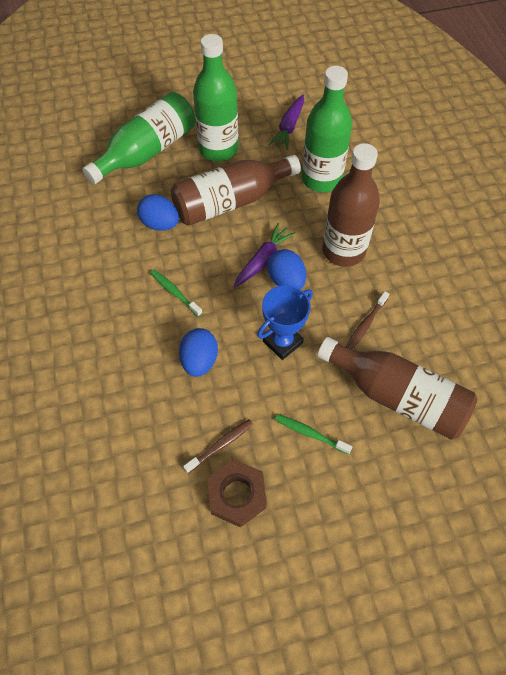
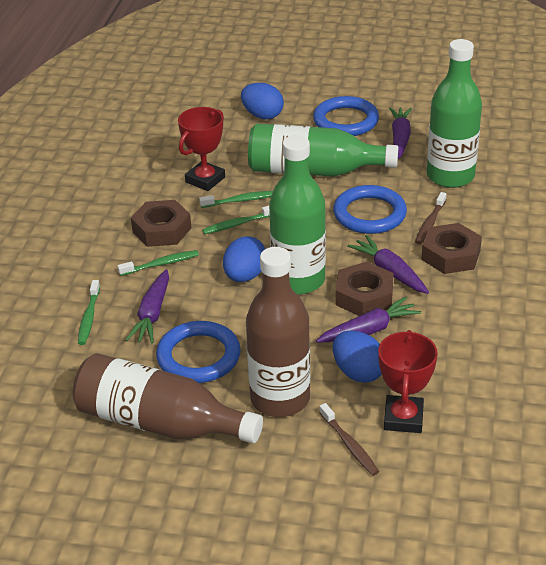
blue ring: 0 -> 3
blue trophy: 1 -> 0
brown bottle: 3 -> 2
brown nut: 1 -> 3
green toothbrush: 2 -> 4
purple carrot: 2 -> 4
red trophy: 0 -> 2

